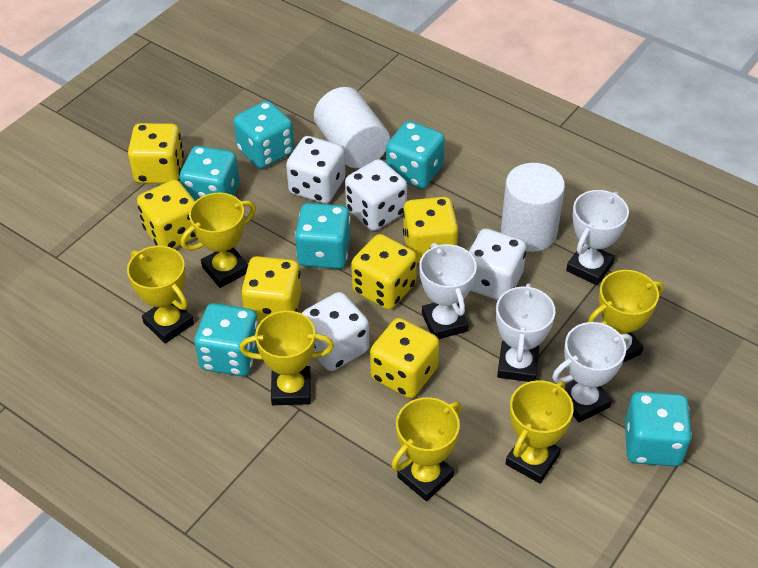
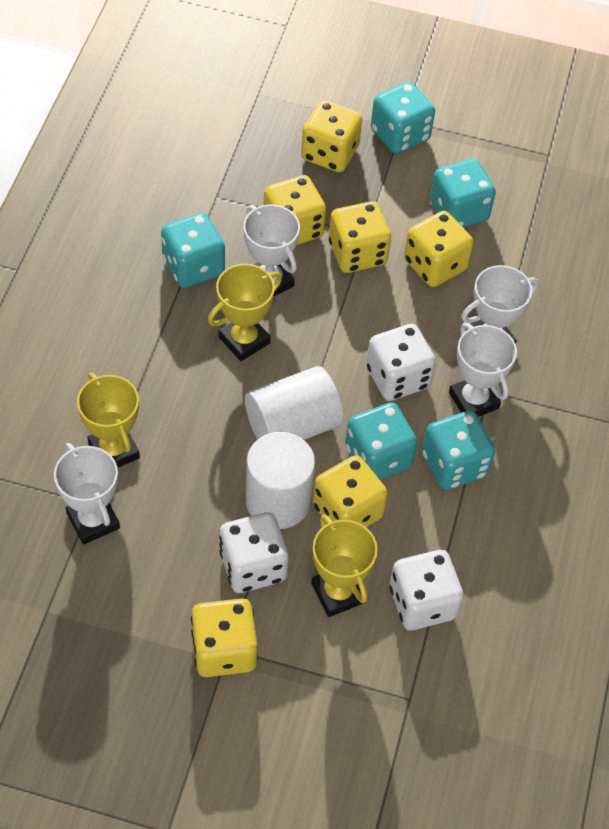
turquoise dice: 6 -> 5
white dice: 4 -> 3
yellow trophy: 6 -> 3

